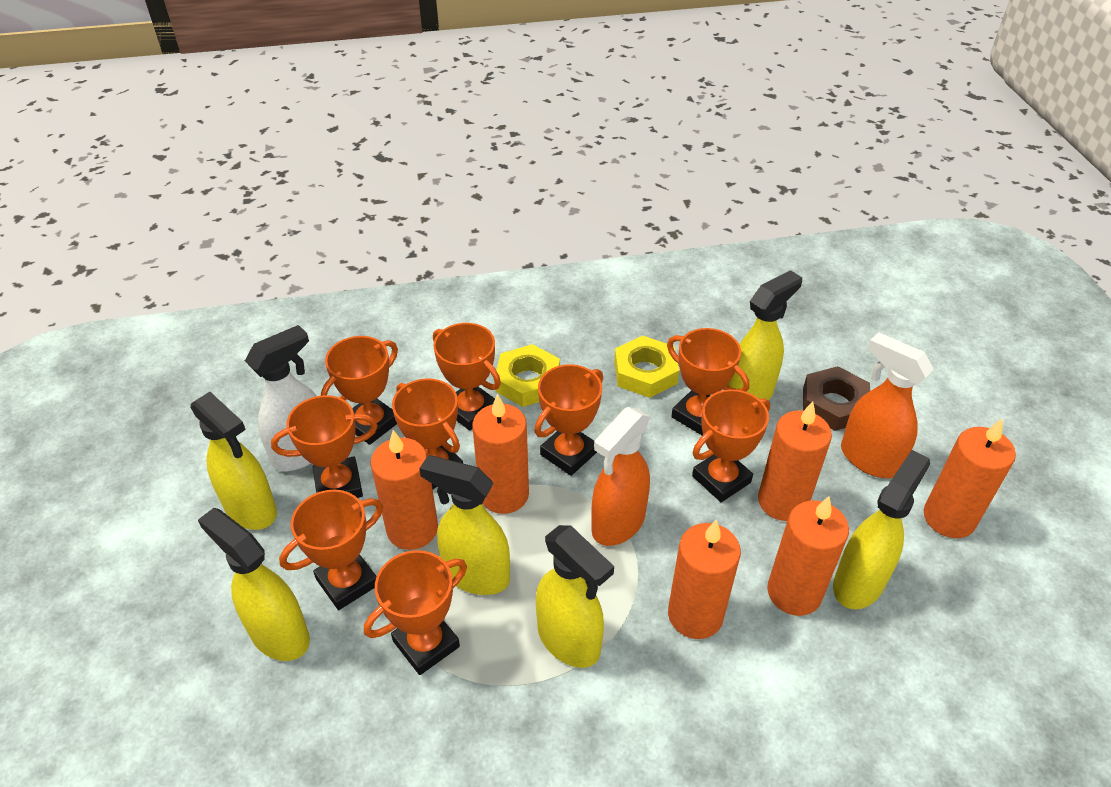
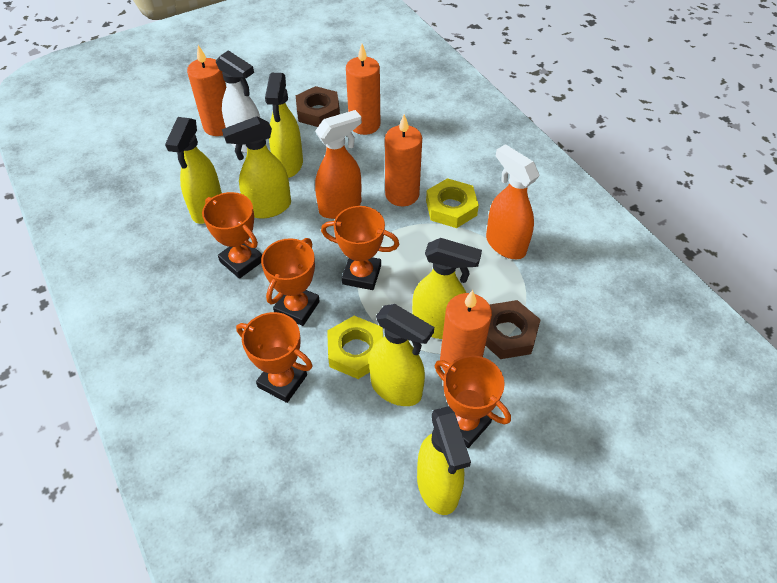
brown nut: 1 -> 2
orange candle: 6 -> 4
orange trophy: 9 -> 5

